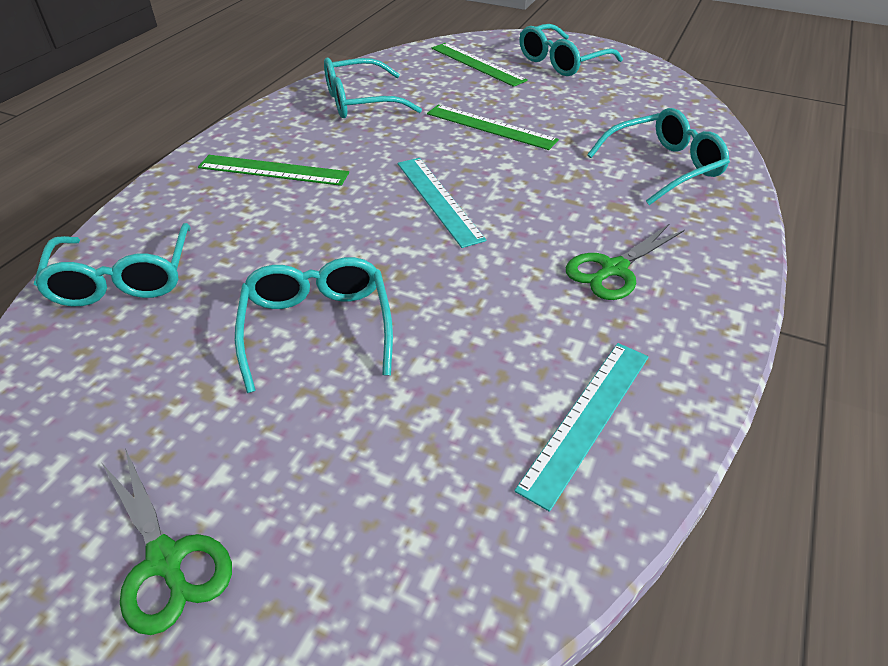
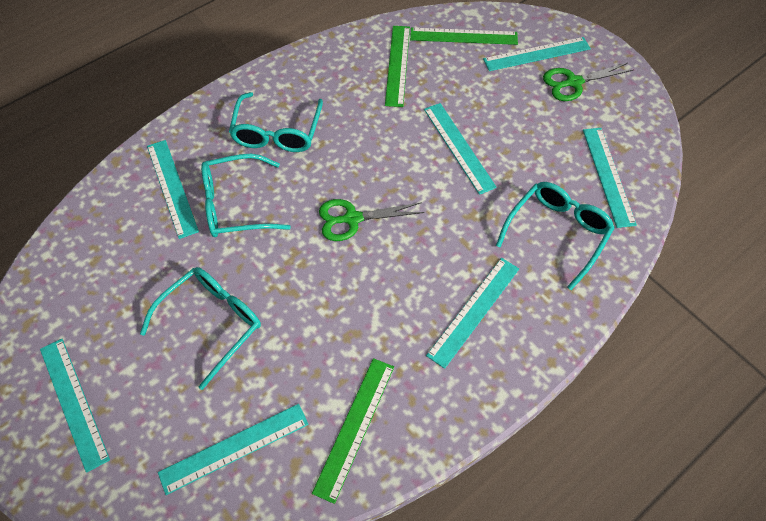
turquoise glasses: 5 -> 4
turquoise ruler: 2 -> 7

